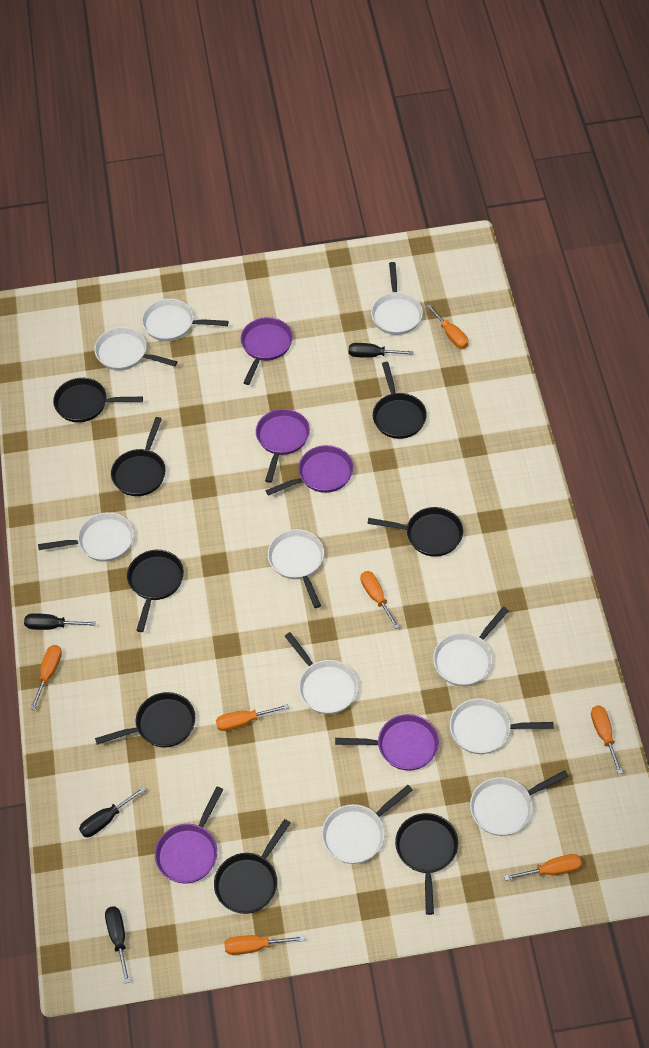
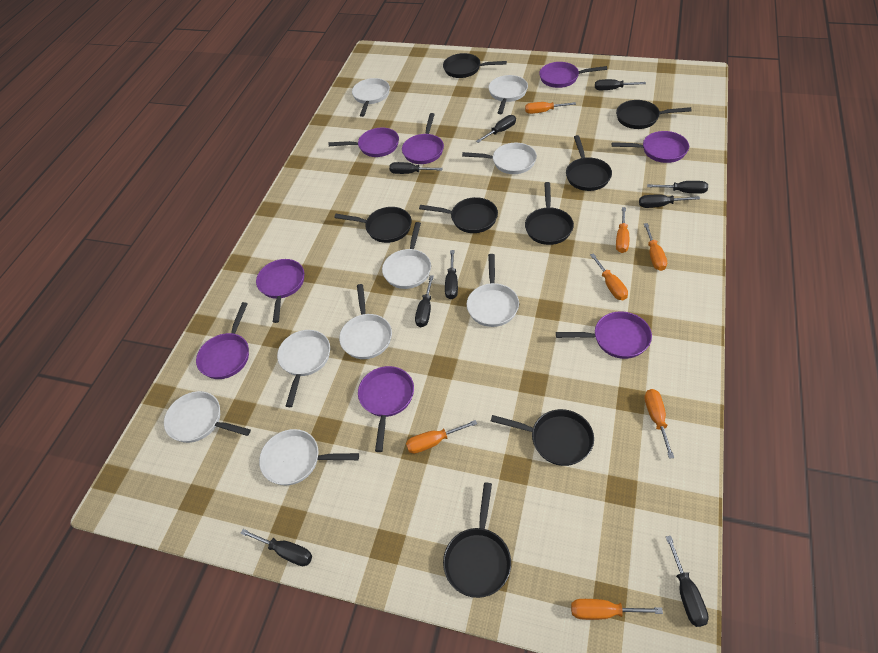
black screwdriver: 4 -> 9
purple pan: 5 -> 8
white pan: 10 -> 9

